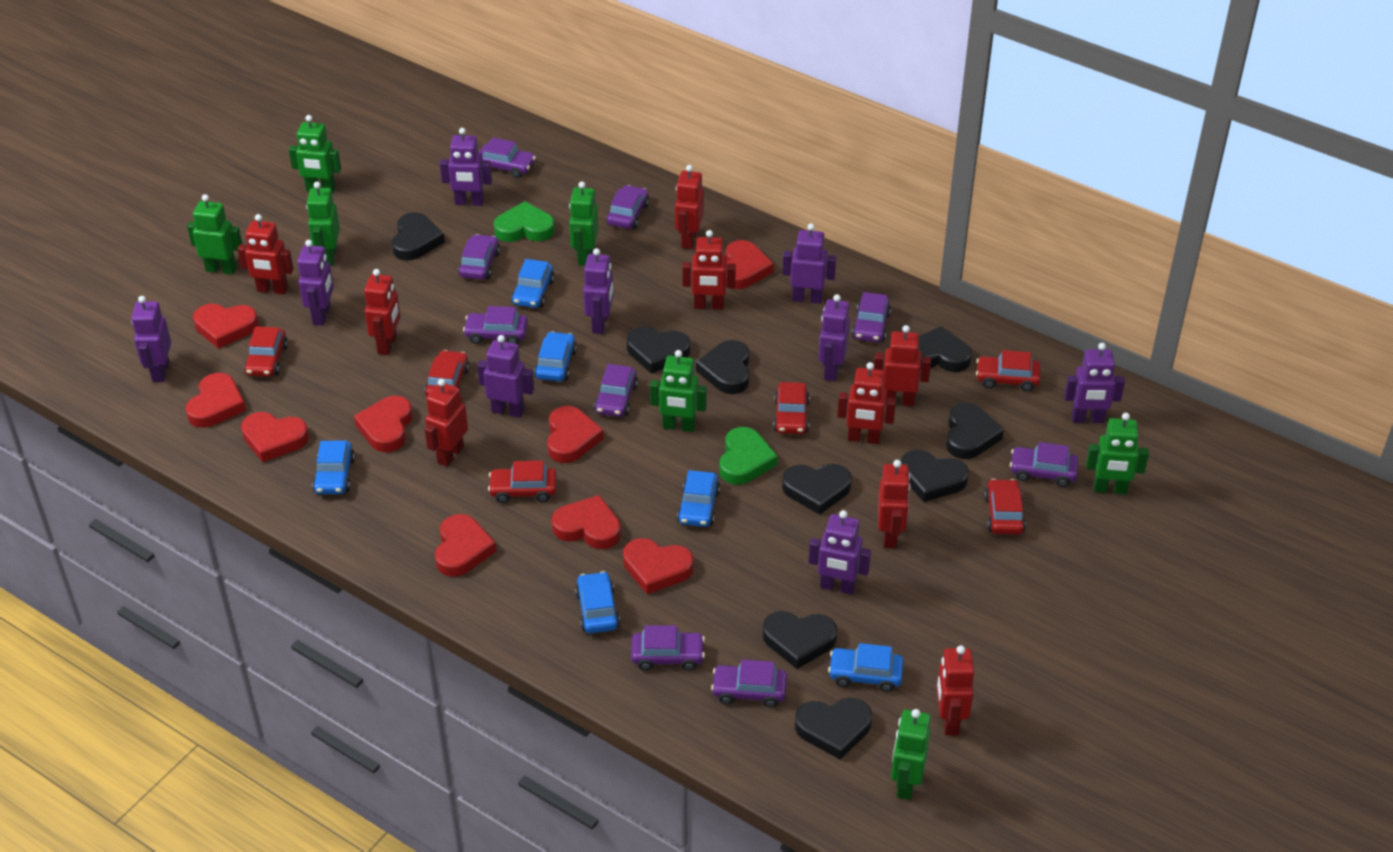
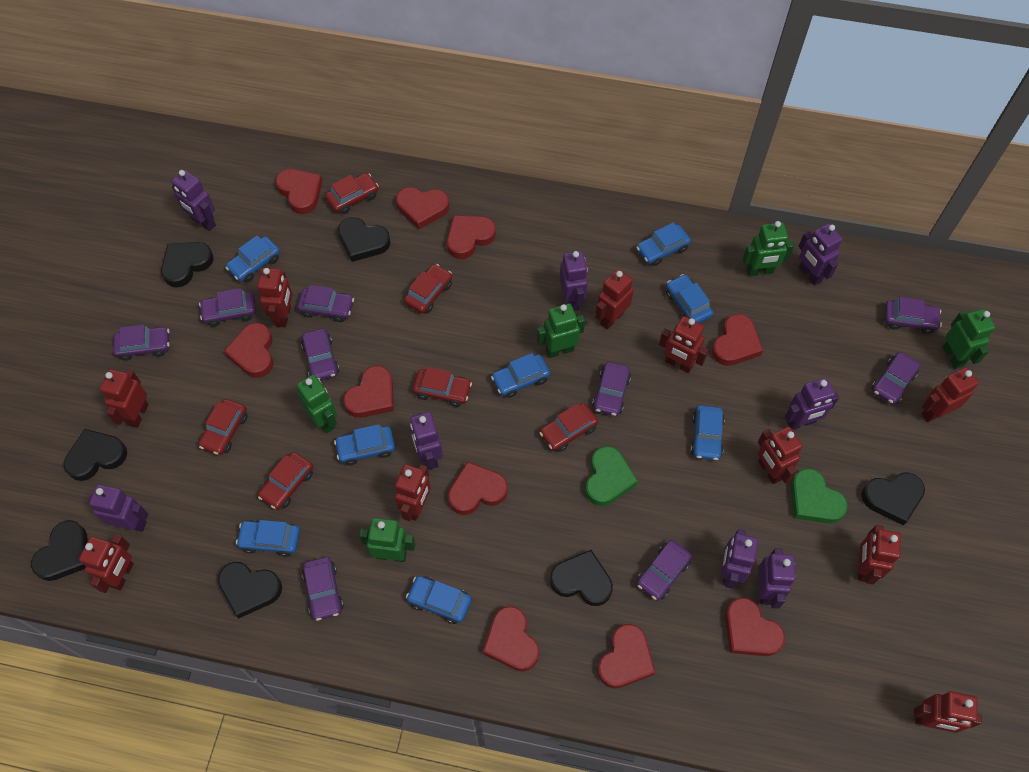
black heart: 9 -> 7
blue car: 6 -> 8
green robot: 7 -> 5
purple robot: 9 -> 8
red heart: 9 -> 10
red robot: 9 -> 10

